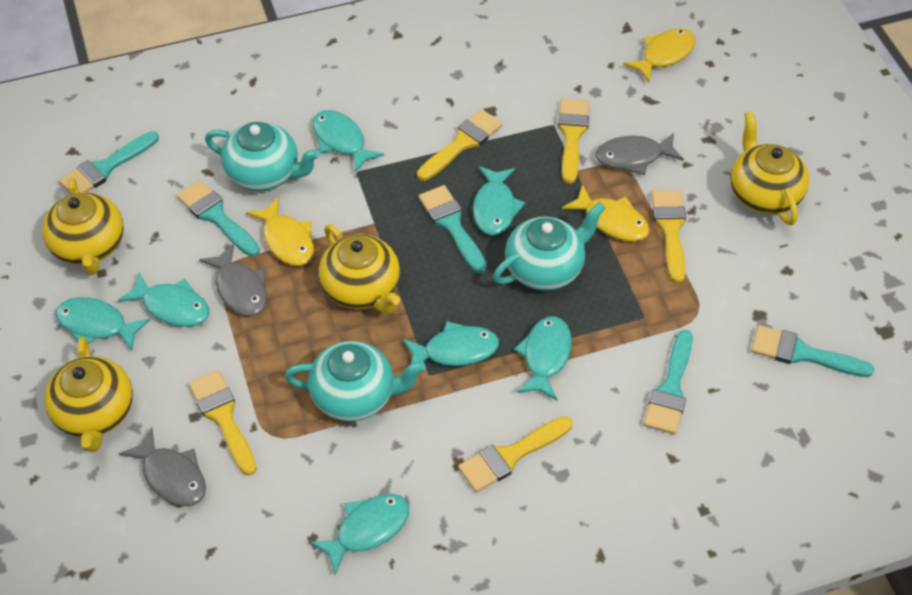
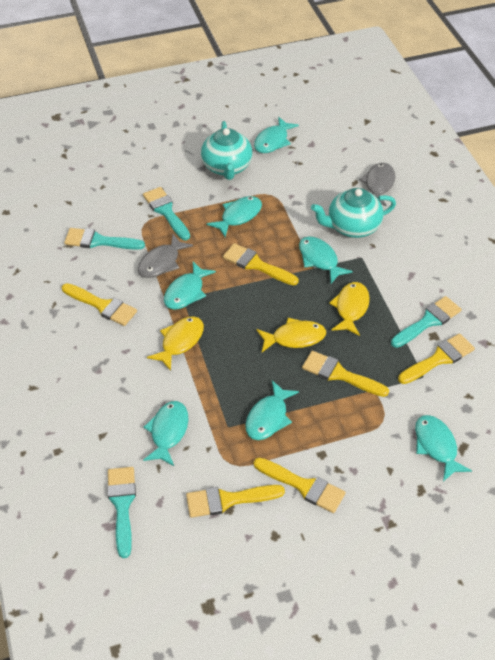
grey fish: 3 -> 2
turquoise brush: 5 -> 4
turquoise teapot: 3 -> 2
yellow brush: 5 -> 6
yellow teapot: 4 -> 0

